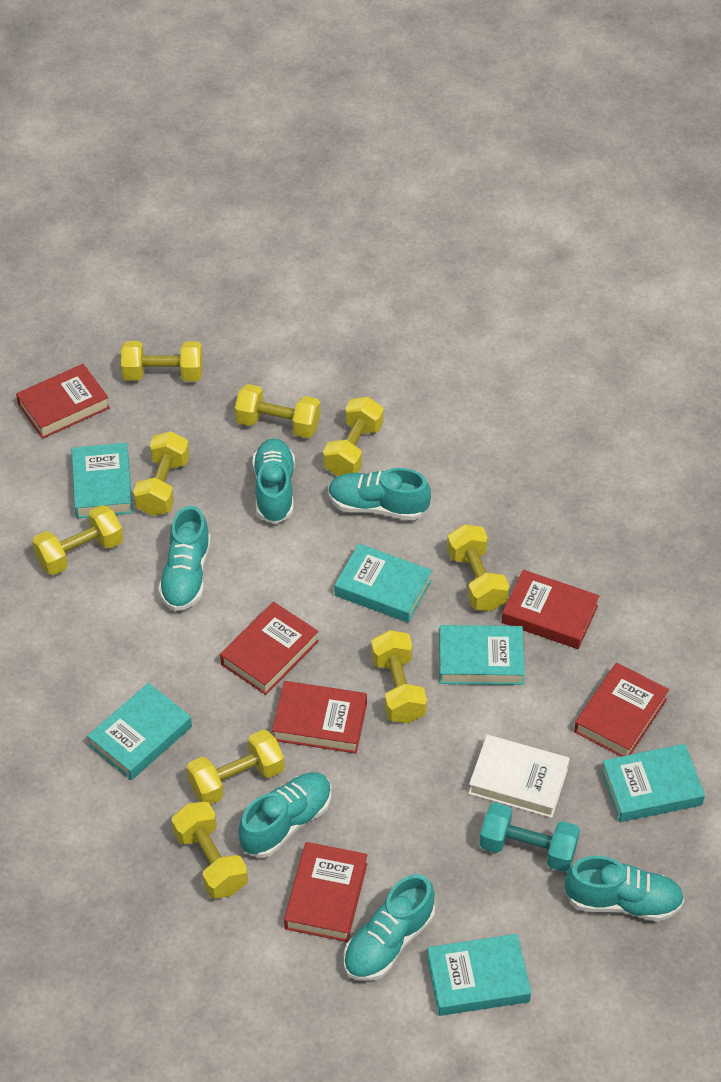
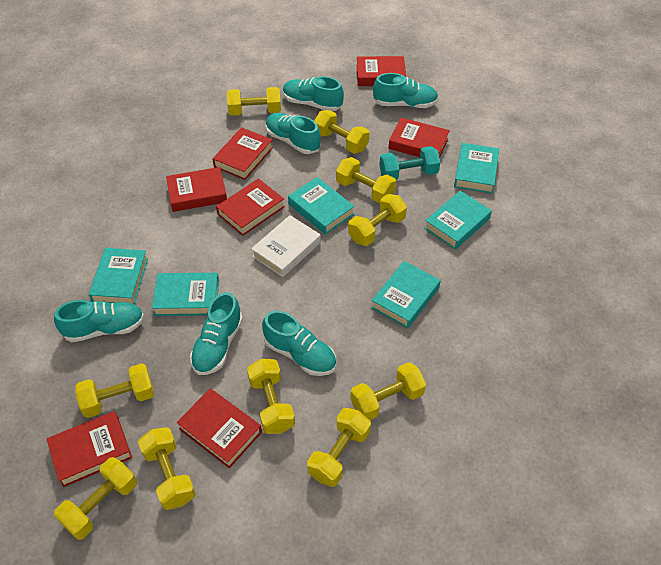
red book: 6 -> 7
yellow dumbbell: 9 -> 10

